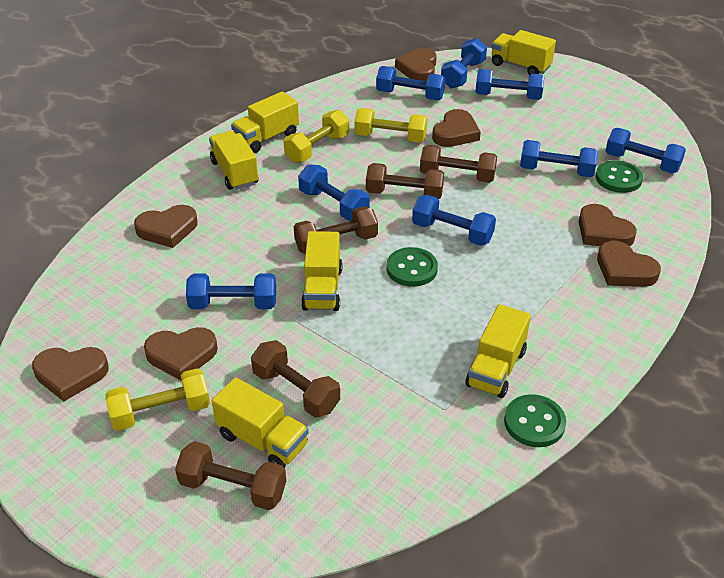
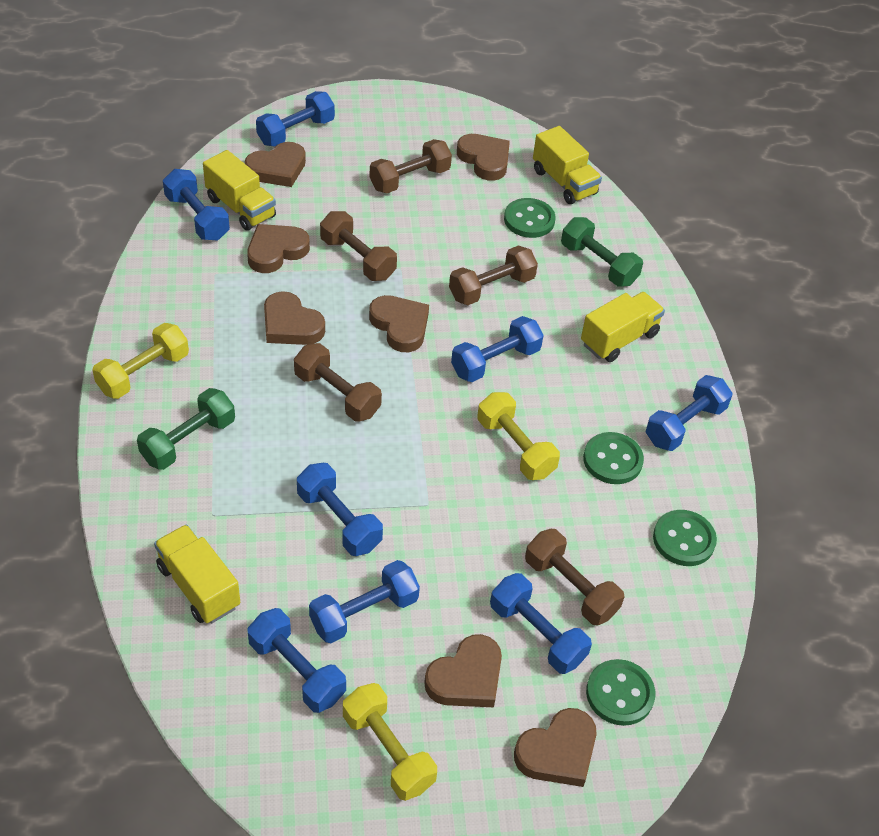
green button: 3 -> 4
green dumbbell: 0 -> 2
yellow truck: 6 -> 4

